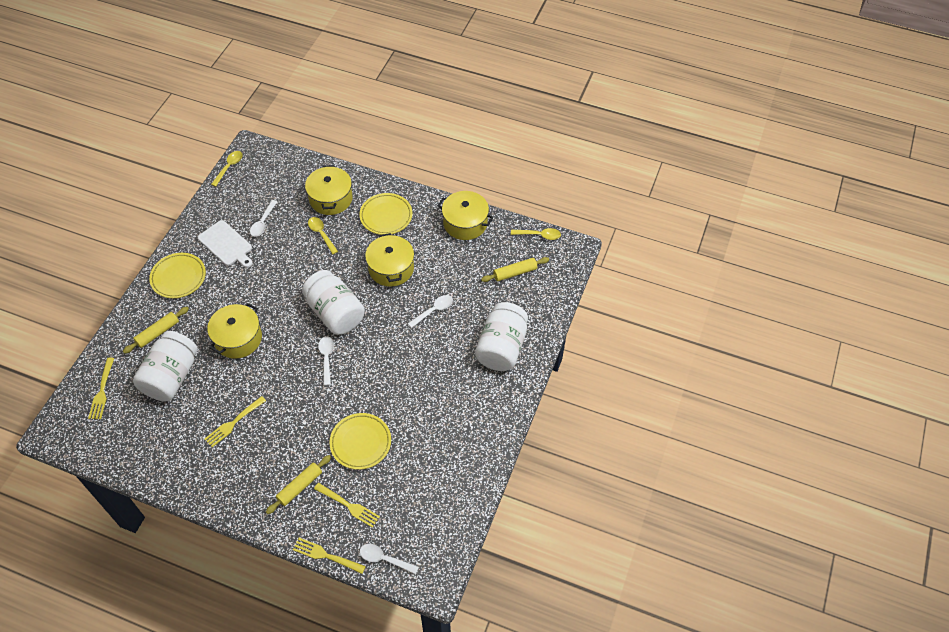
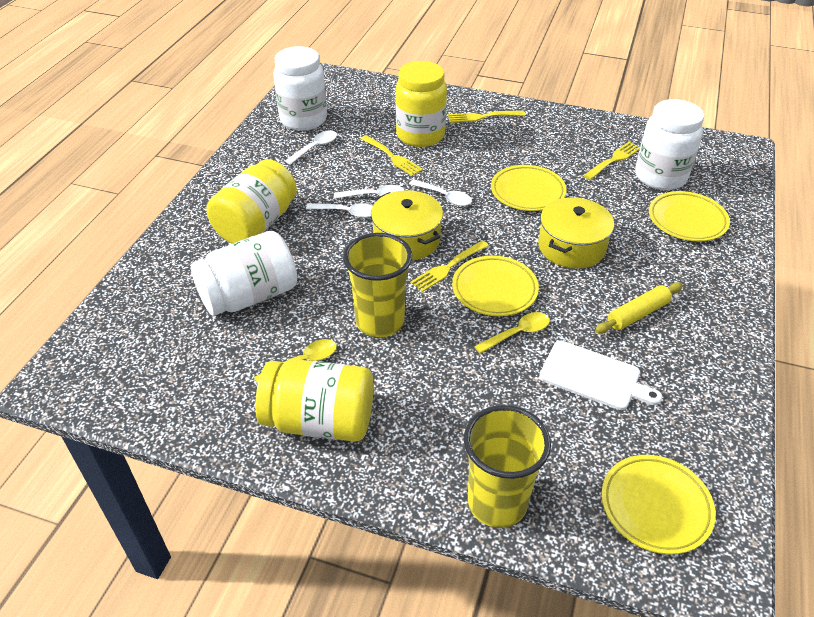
yellow cup: 0 -> 2
yellow jar: 0 -> 3
yellow plate: 3 -> 4
yellow pot: 4 -> 2
yellow rolling pin: 3 -> 1
yellow spoon: 3 -> 2

